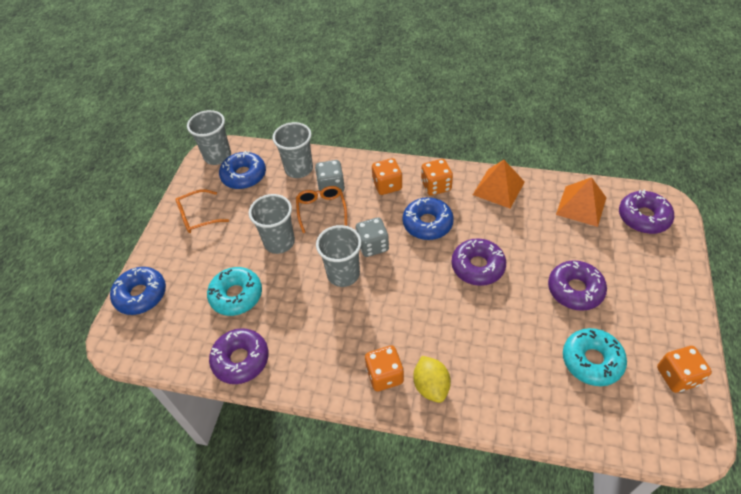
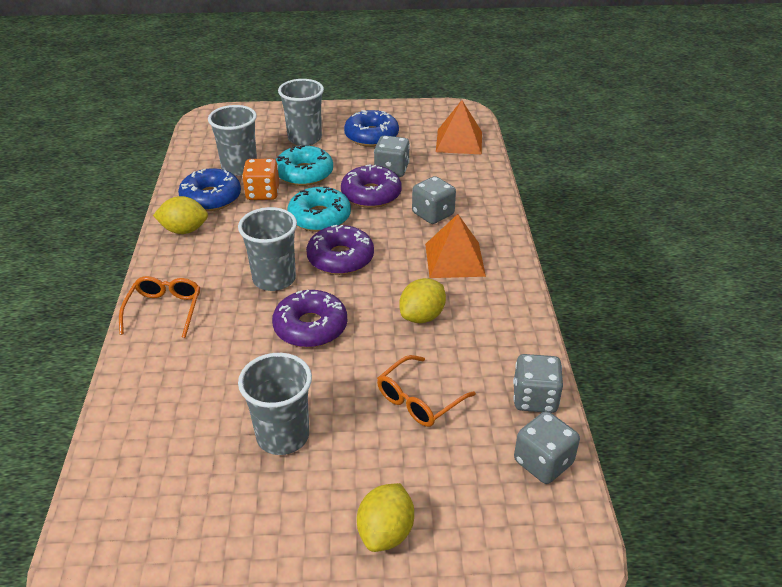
blue donut: 3 -> 2
grey dice: 2 -> 4
orange dice: 4 -> 1
purple donut: 4 -> 3
yellow lemon: 1 -> 3

